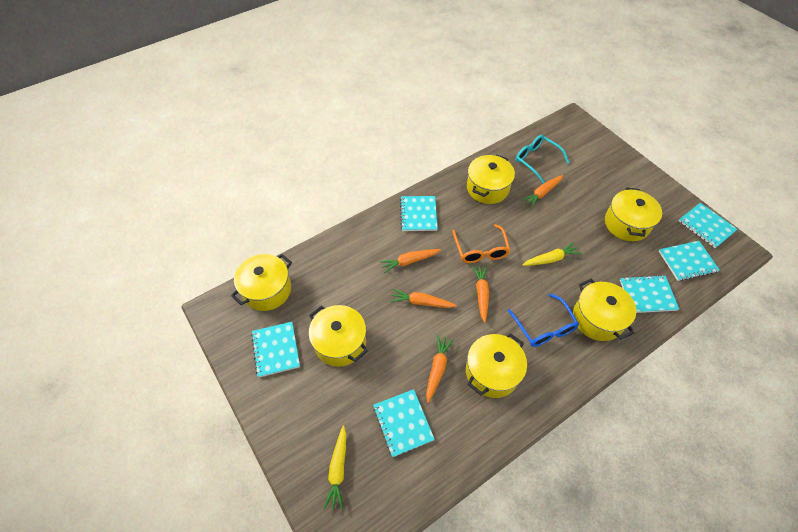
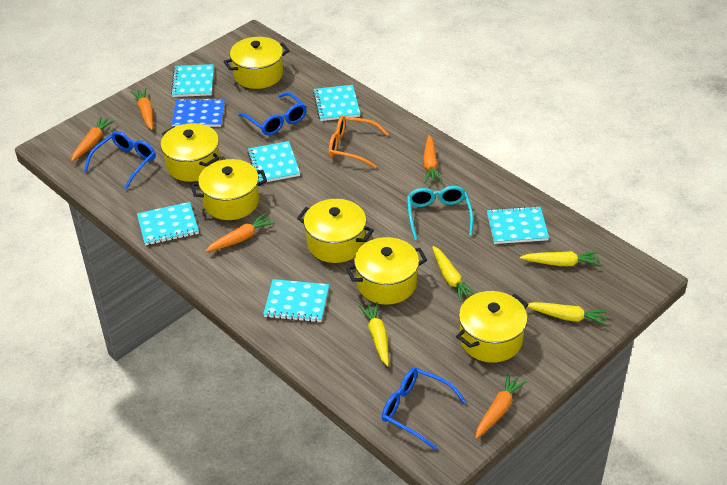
blue glasses: 1 -> 3
blue notebook: 0 -> 1
yellow carrot: 2 -> 4

